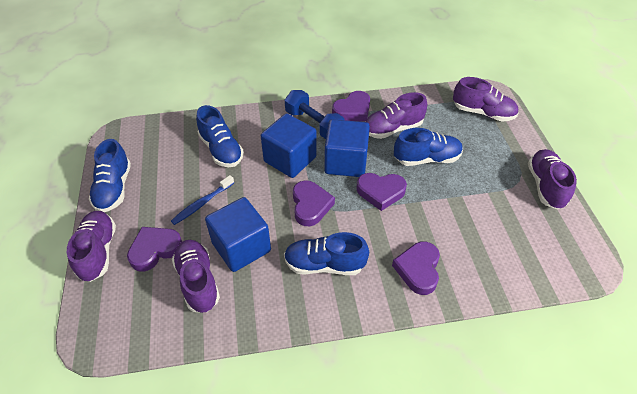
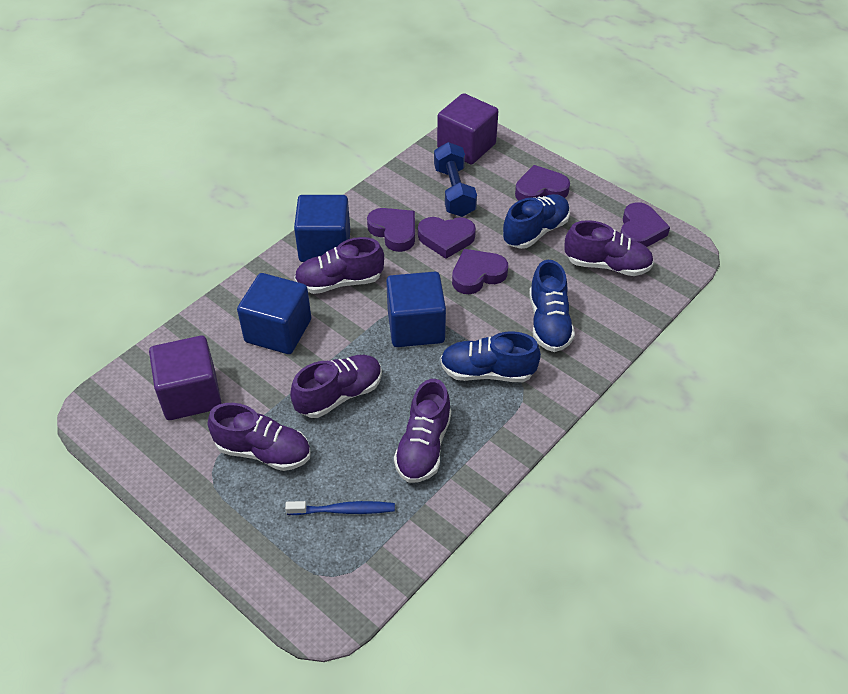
blue shoe: 4 -> 3
purple cube: 0 -> 2

